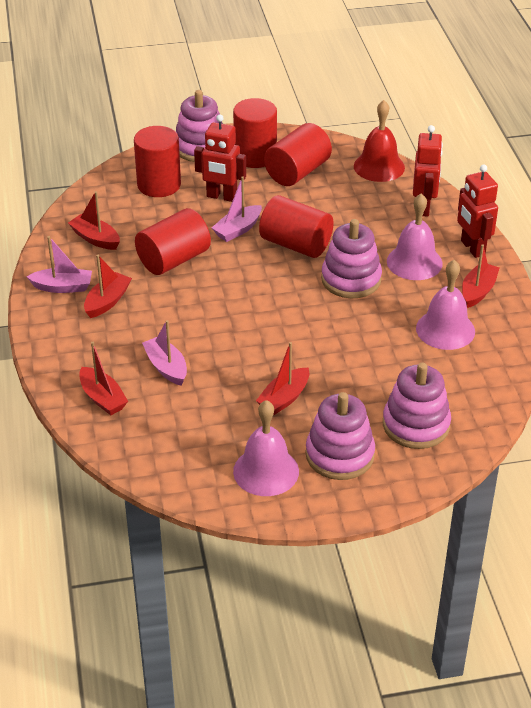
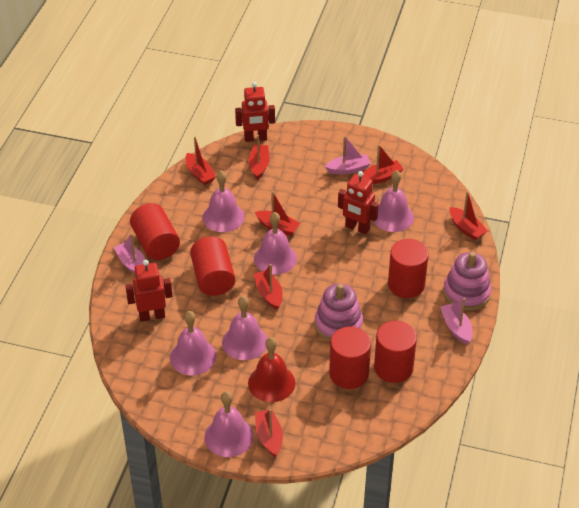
pink bell: 3 -> 6
pink stacking toy: 4 -> 2
red boat: 5 -> 7

